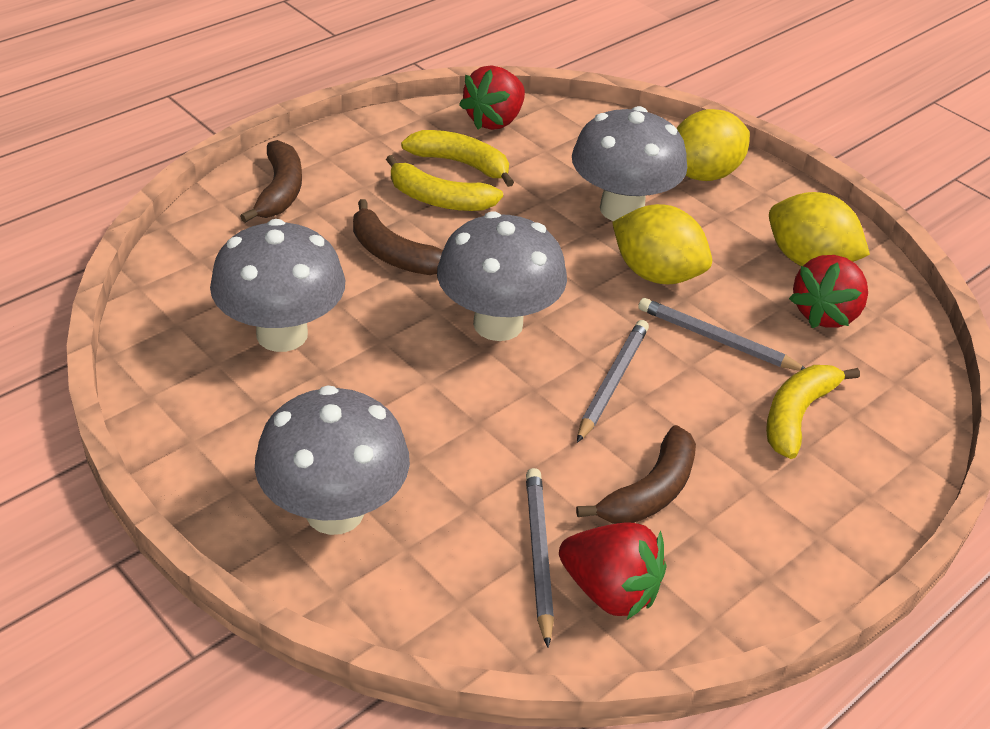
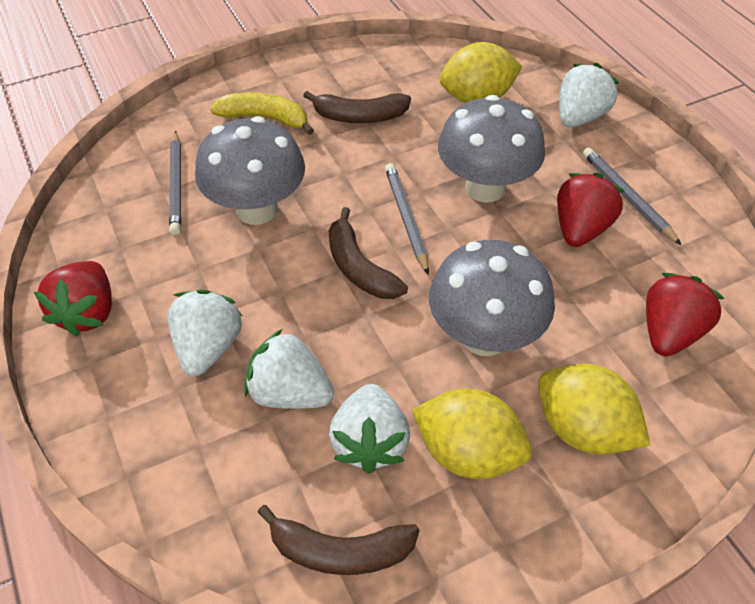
grey mushroom: 4 -> 3
white strawberry: 0 -> 4
yellow banana: 3 -> 1

